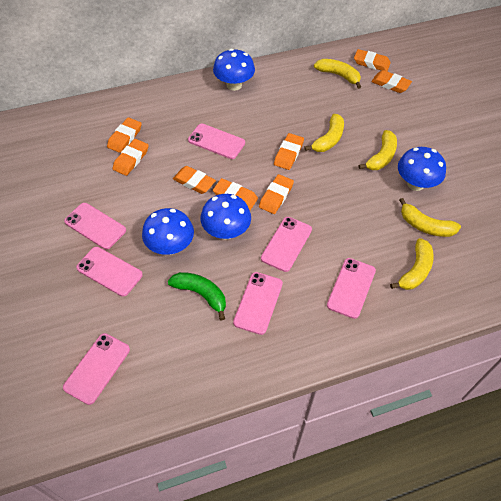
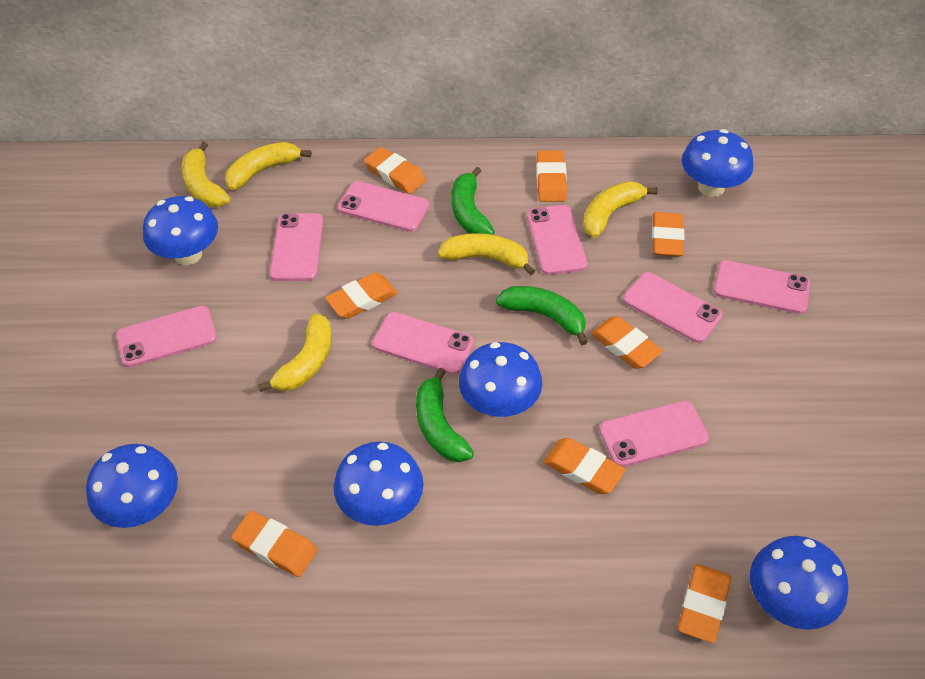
blue mushroom: 4 -> 6
green banana: 1 -> 3
pink phone: 7 -> 8

